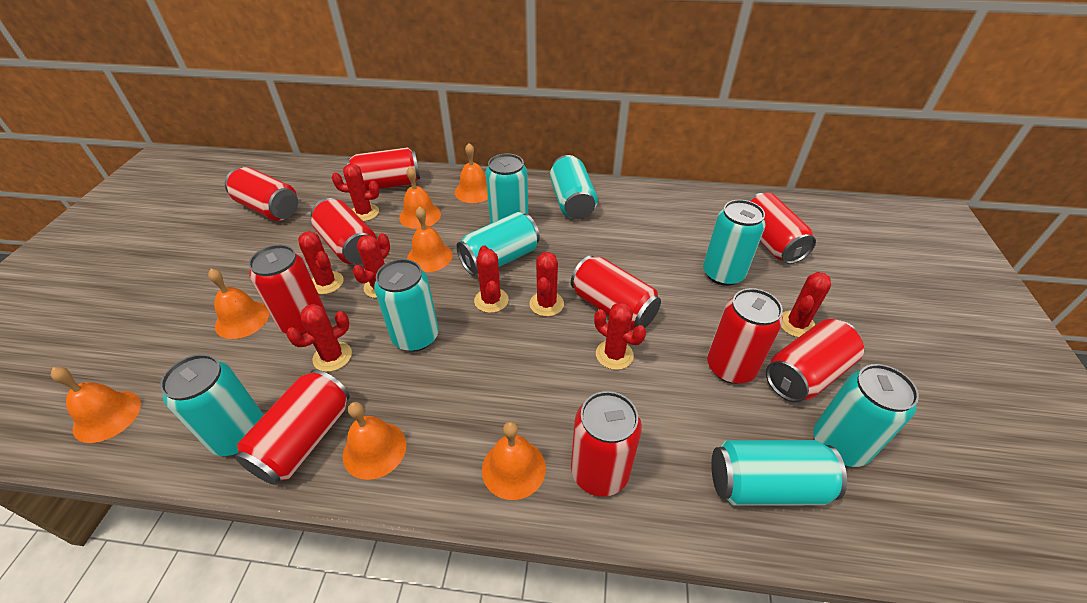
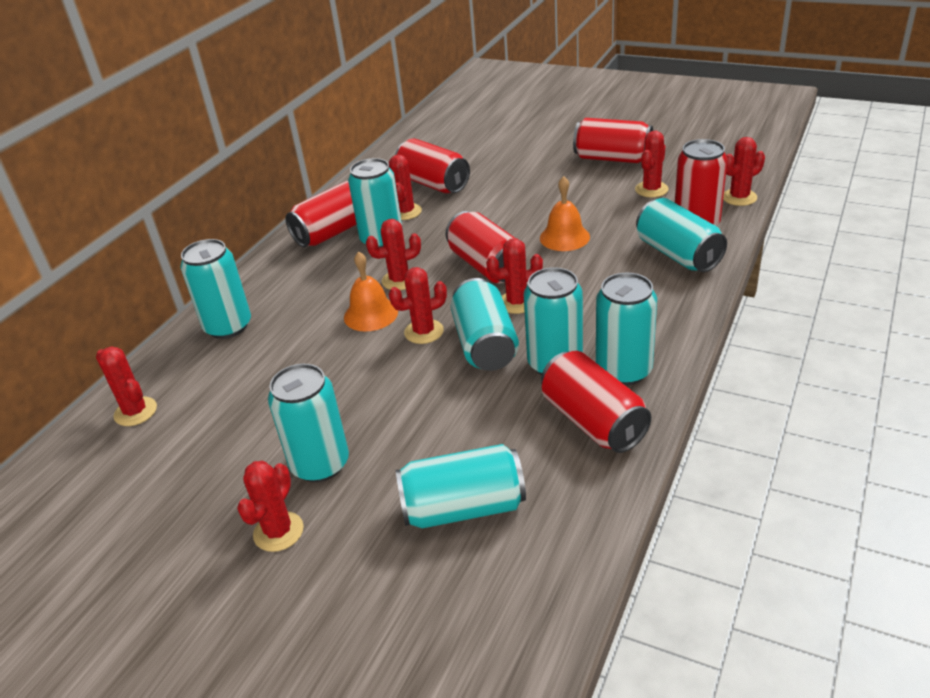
orange bell: 7 -> 2
red can: 10 -> 6

